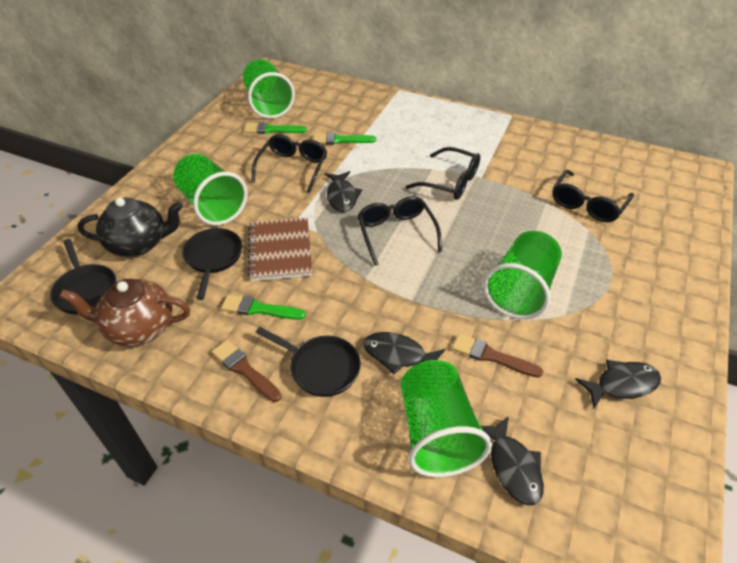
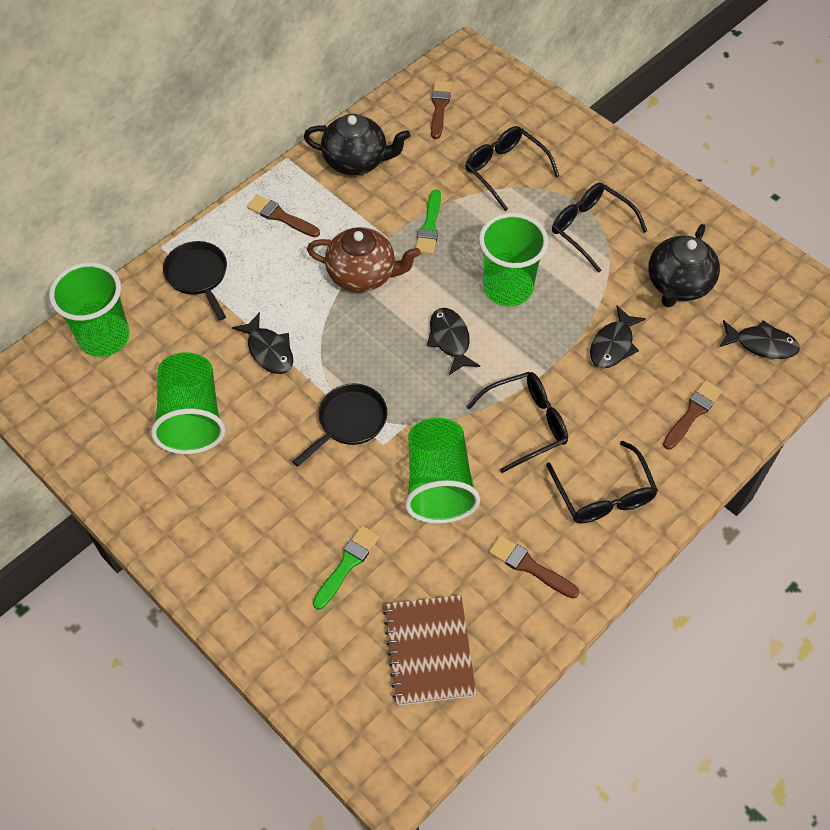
black pan: 3 -> 2
black teapot: 1 -> 2
brown brush: 2 -> 4
green brush: 3 -> 2

